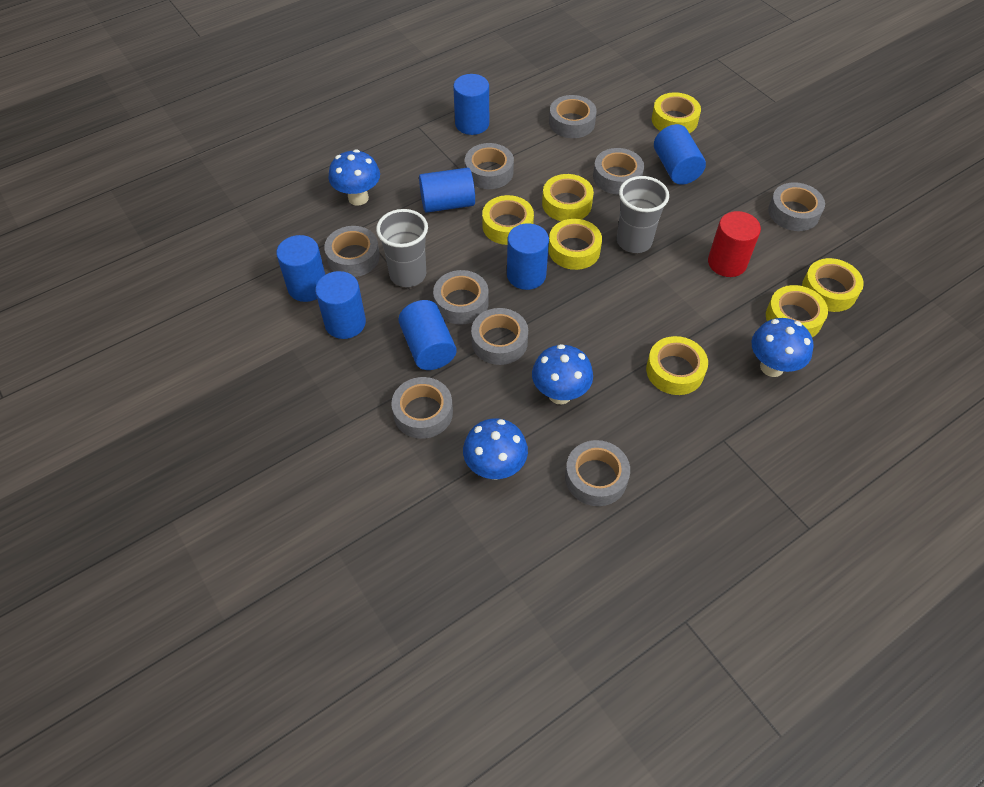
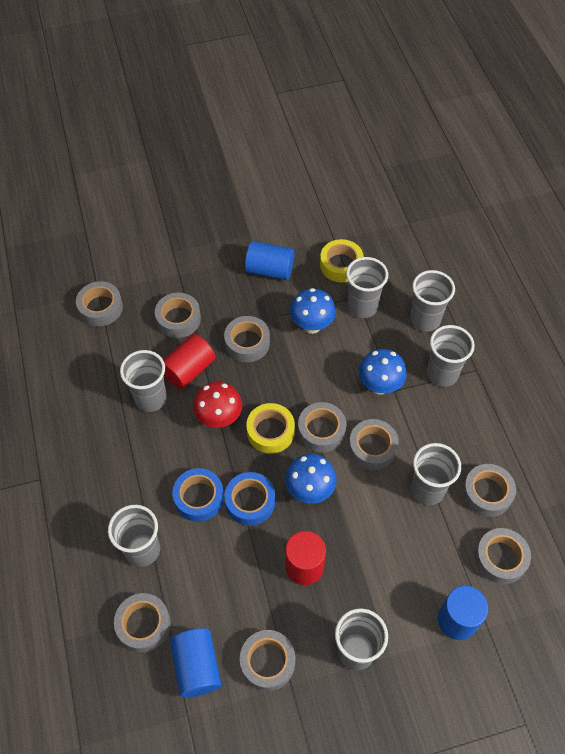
blue cylinder: 7 -> 3
blue mushroom: 4 -> 3
blue tape: 0 -> 2
grey cup: 2 -> 7
red cylinder: 1 -> 2
red mushroom: 0 -> 1
yellow tape: 7 -> 2

